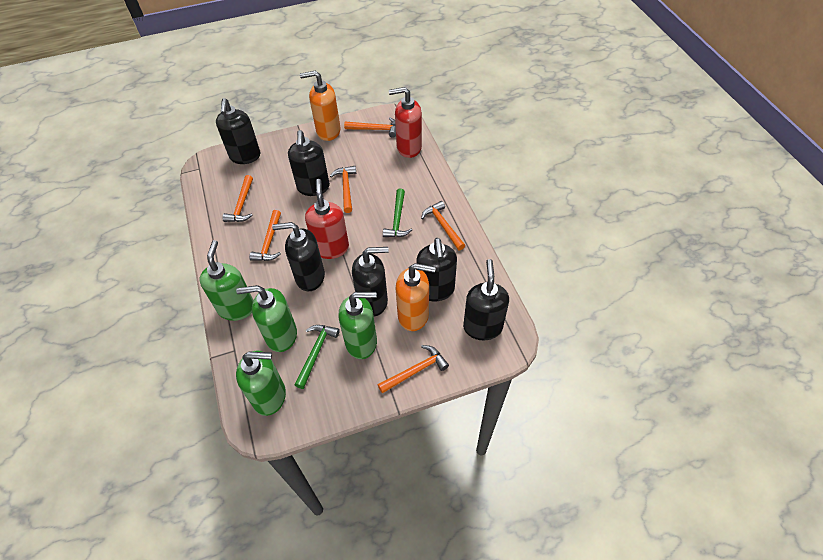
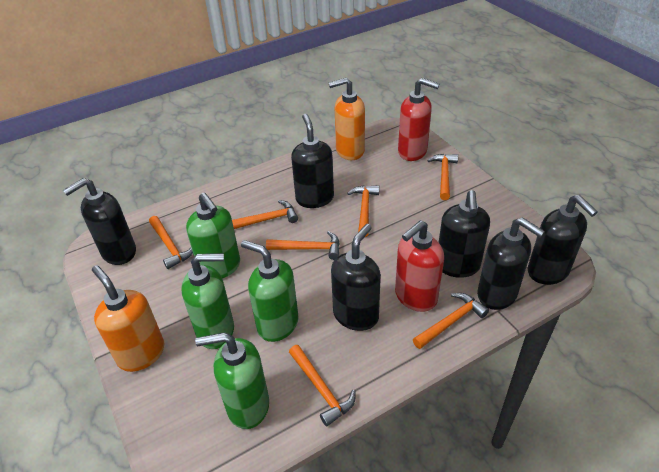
green hammer: 2 -> 0
orange hammer: 6 -> 7

